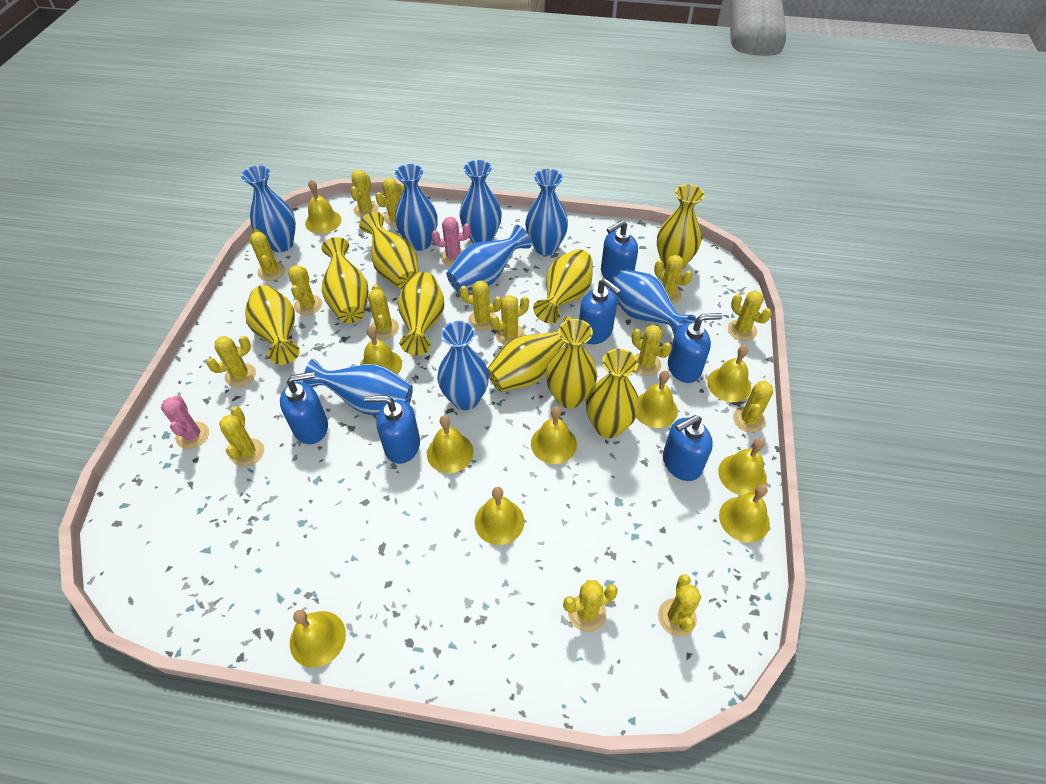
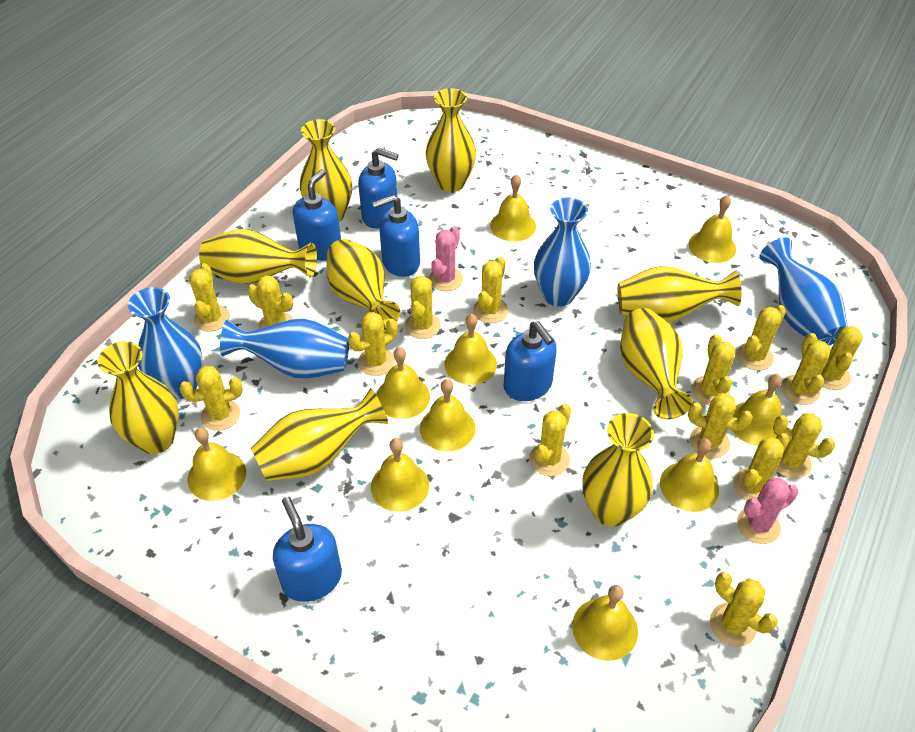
blue soap dispenser: 6 -> 5
blue vase: 8 -> 4

